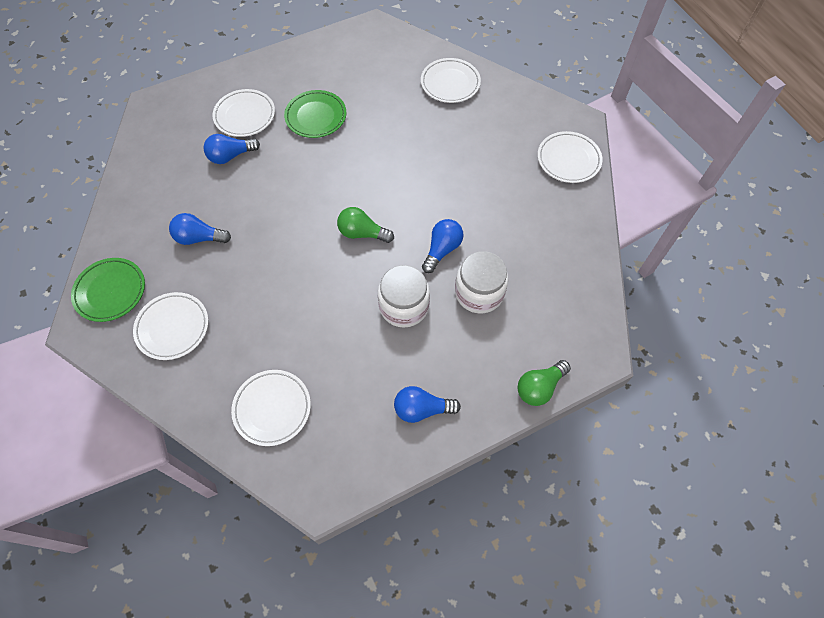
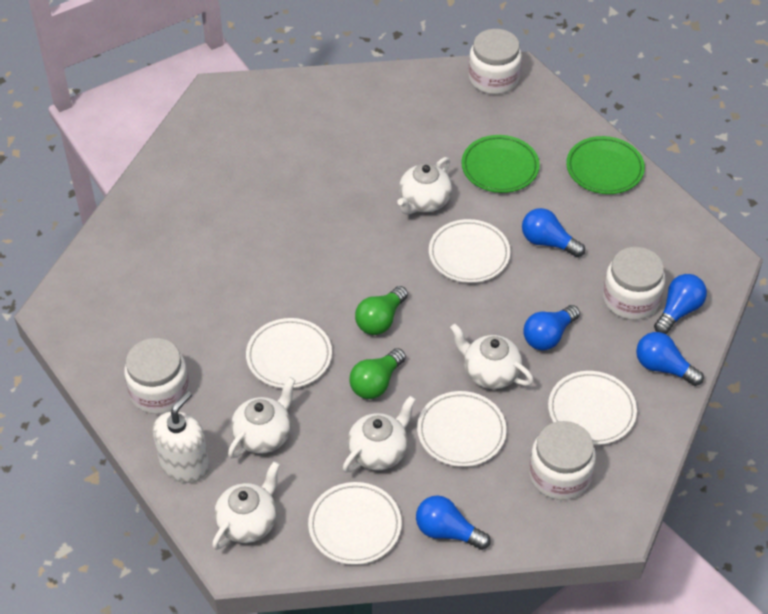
blue light bulb: 4 -> 5
white jar: 2 -> 4
white soap dispenser: 0 -> 1
white teapot: 0 -> 5

